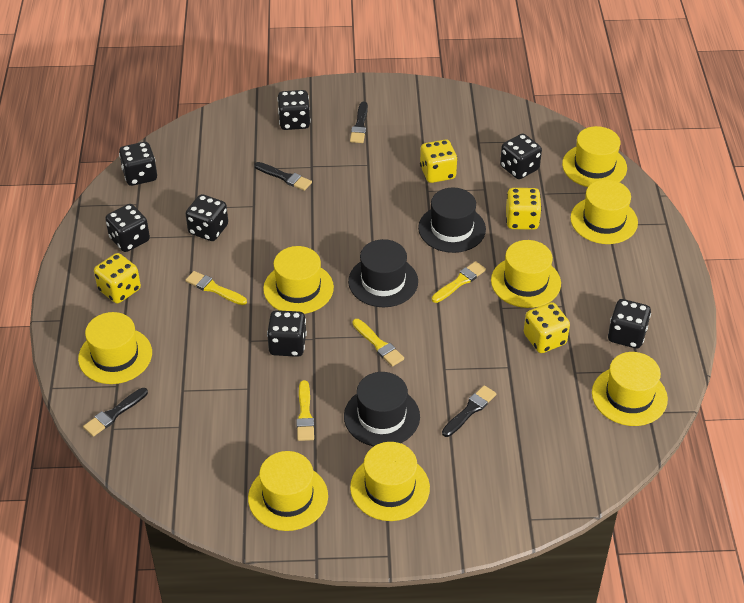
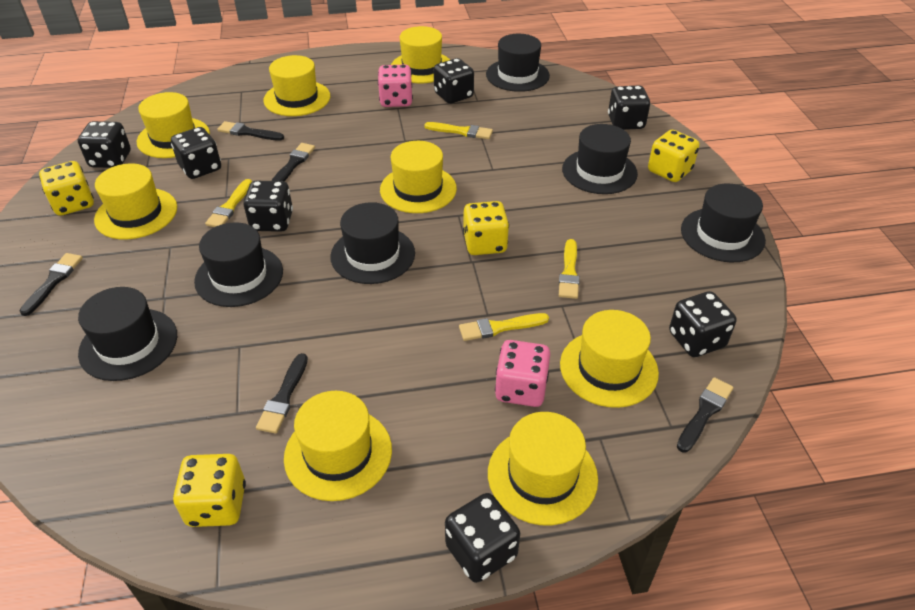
black brush: 4 -> 5
black hat: 3 -> 6
pink dice: 0 -> 2

